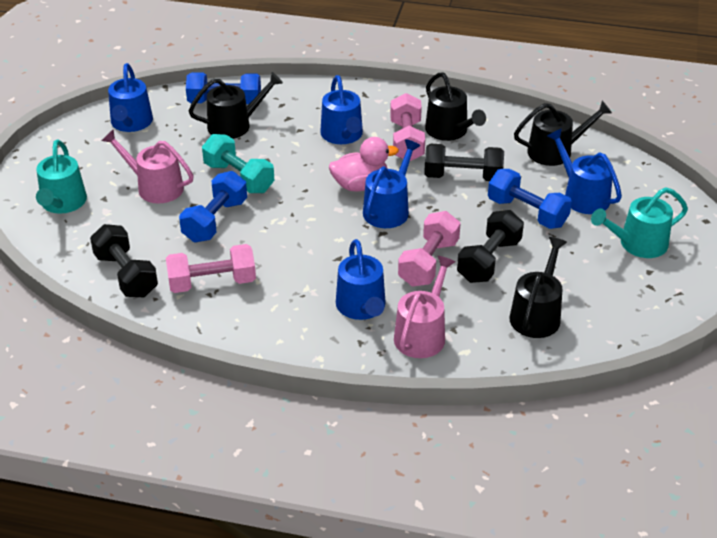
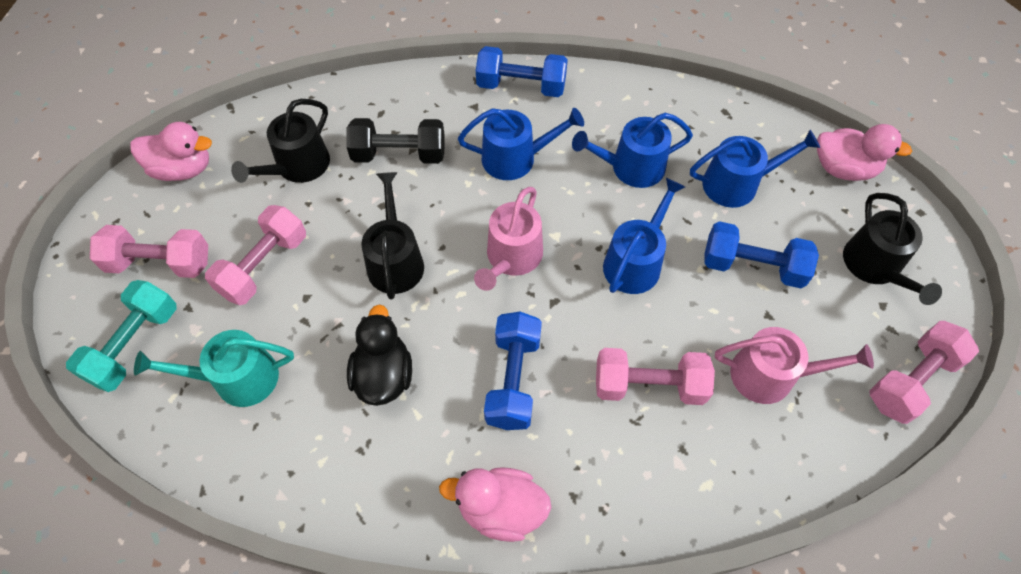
black duck: 0 -> 1
black dumbbell: 3 -> 1
black watering can: 4 -> 3
blue watering can: 5 -> 4
pink duck: 1 -> 3
pink dumbbell: 3 -> 4
turquoise watering can: 2 -> 1

